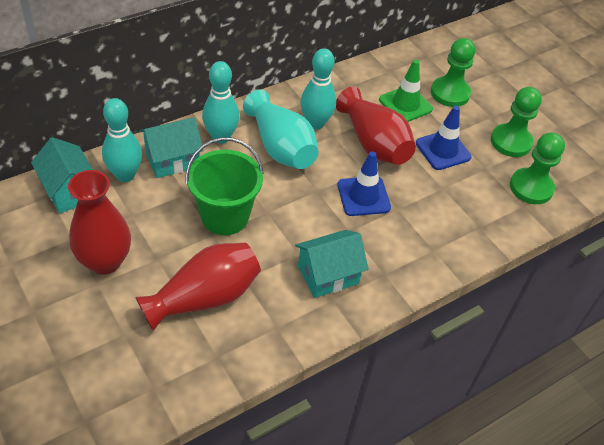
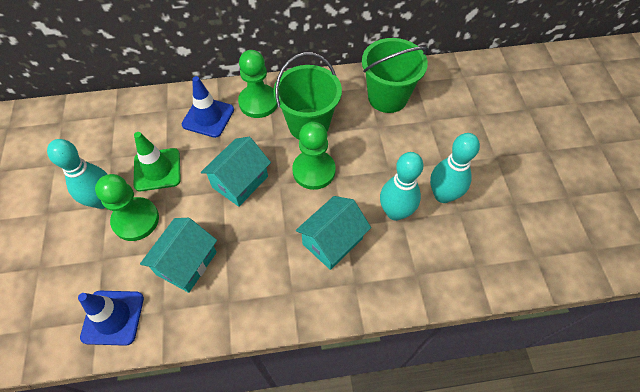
green bucket: 1 -> 2
red vase: 3 -> 0
turquoise vase: 1 -> 0

